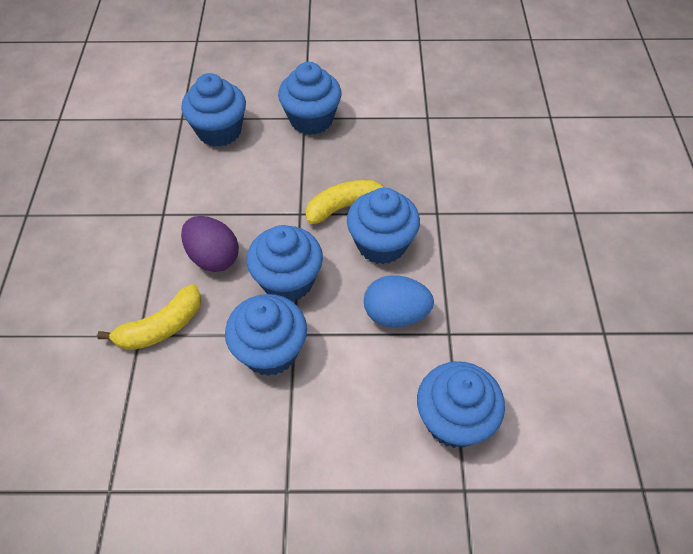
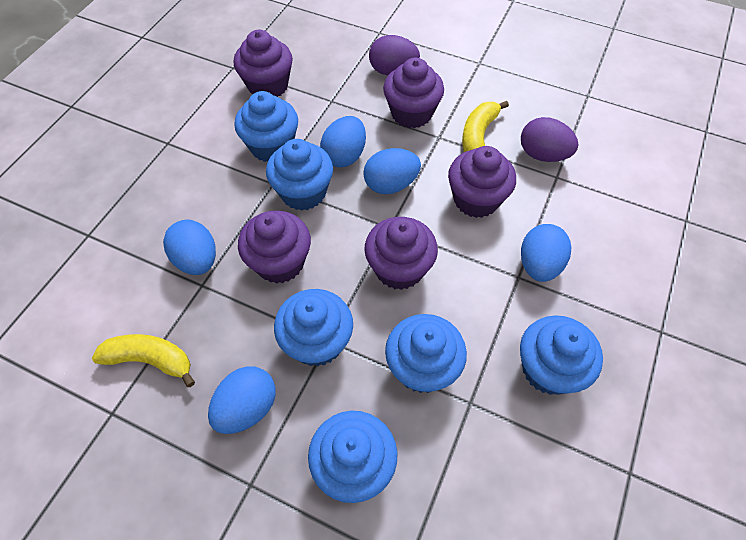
blue egg: 1 -> 5
purple cupcake: 0 -> 5
purple egg: 1 -> 2

